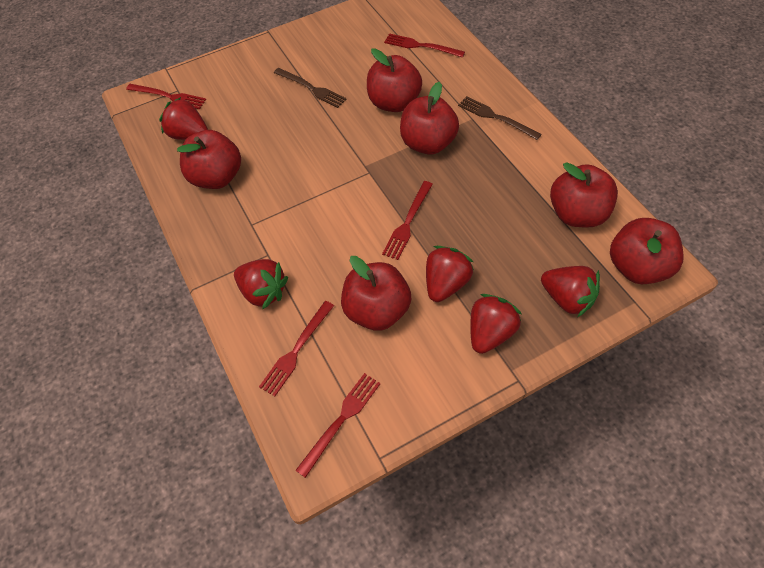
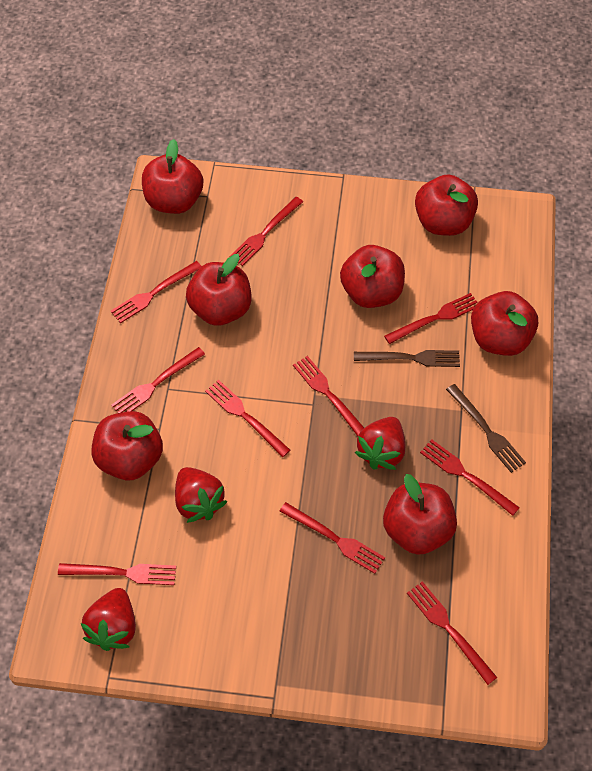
red apple: 6 -> 7
red fork: 5 -> 10
red strawberry: 5 -> 3

